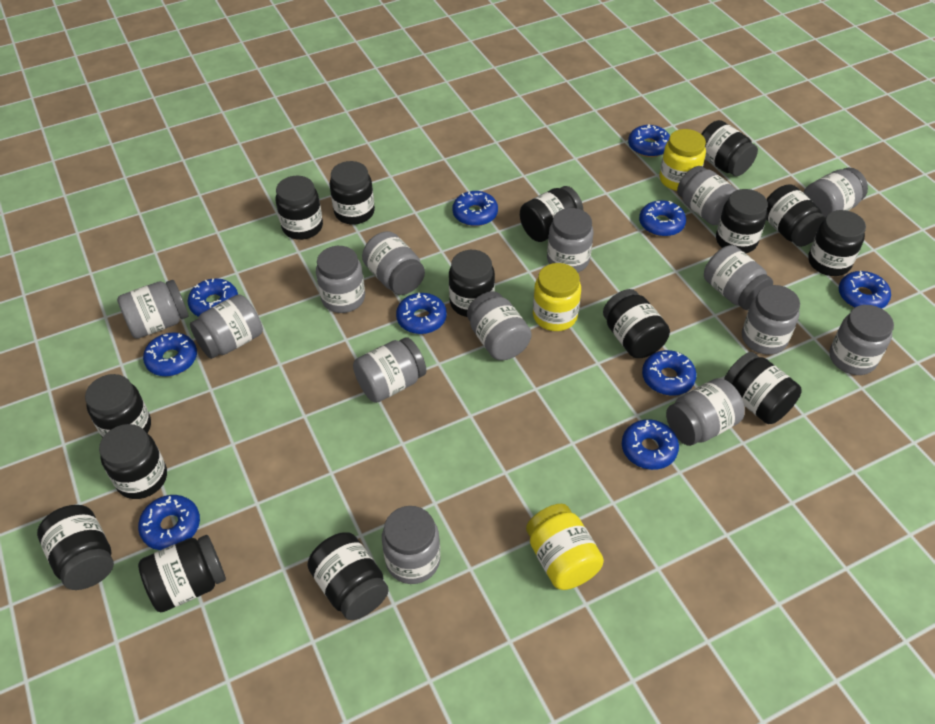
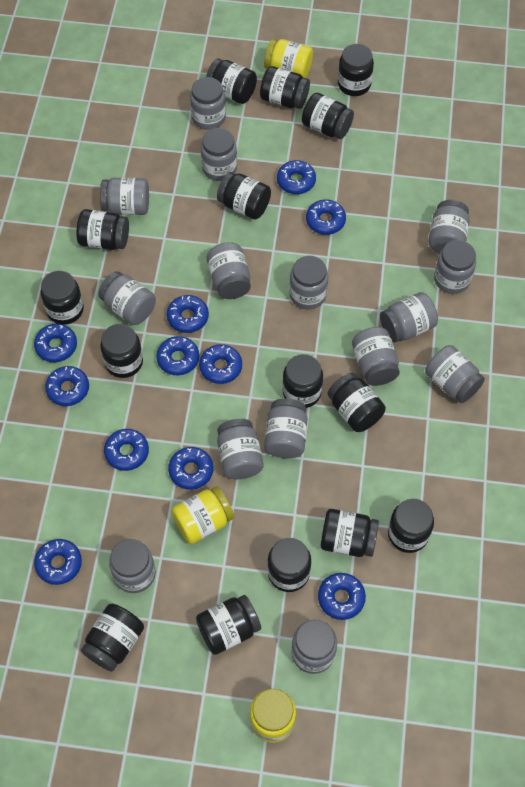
blue donut: 10 -> 11
grey jar: 14 -> 15

